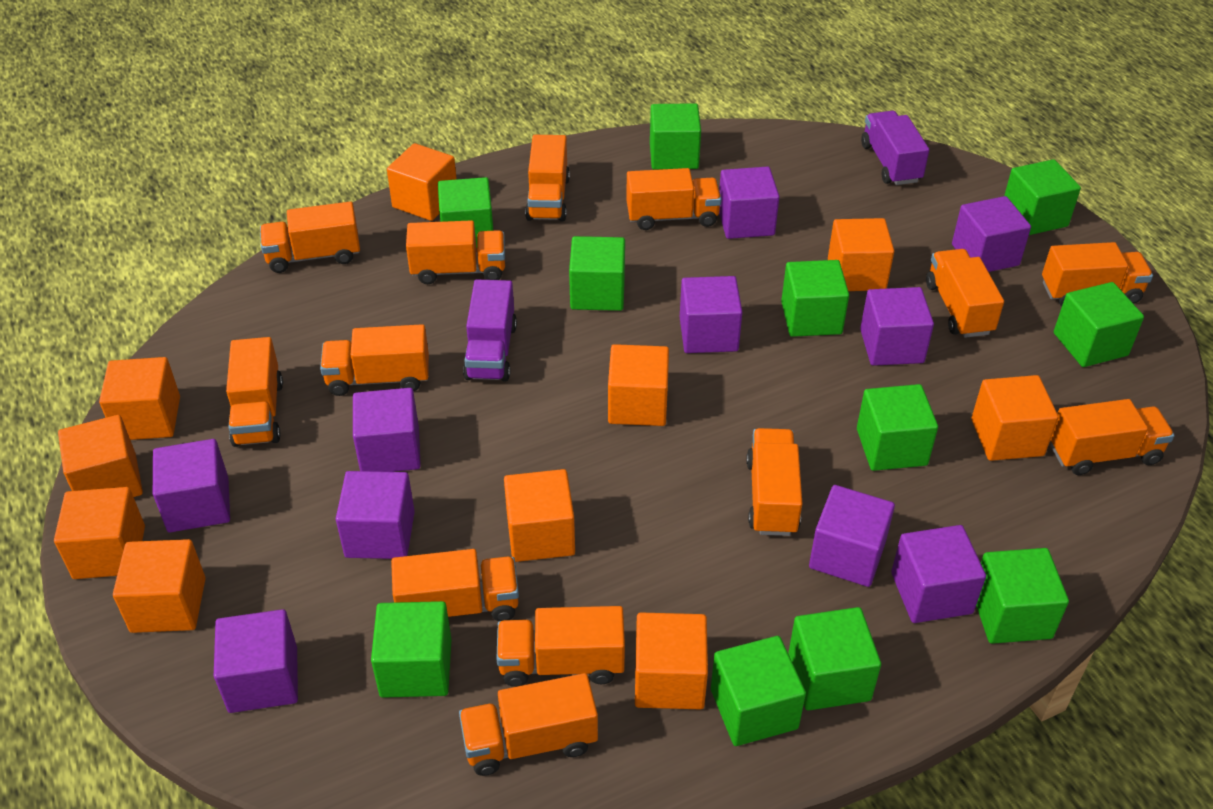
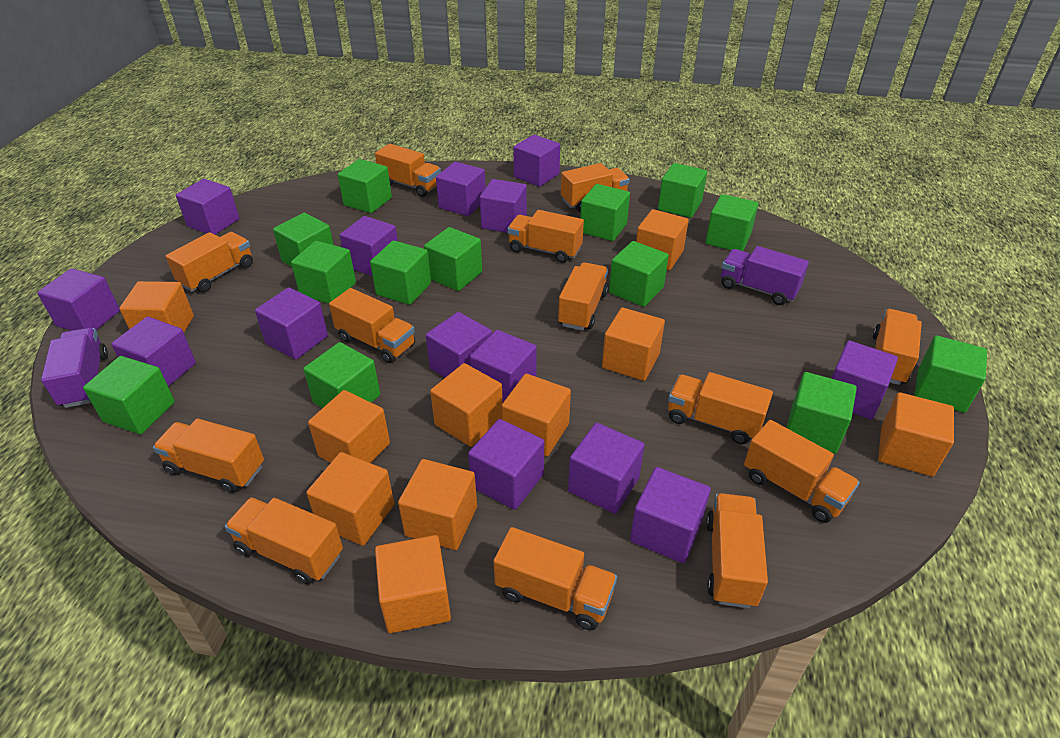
green cube: 11 -> 13
purple cube: 10 -> 14

